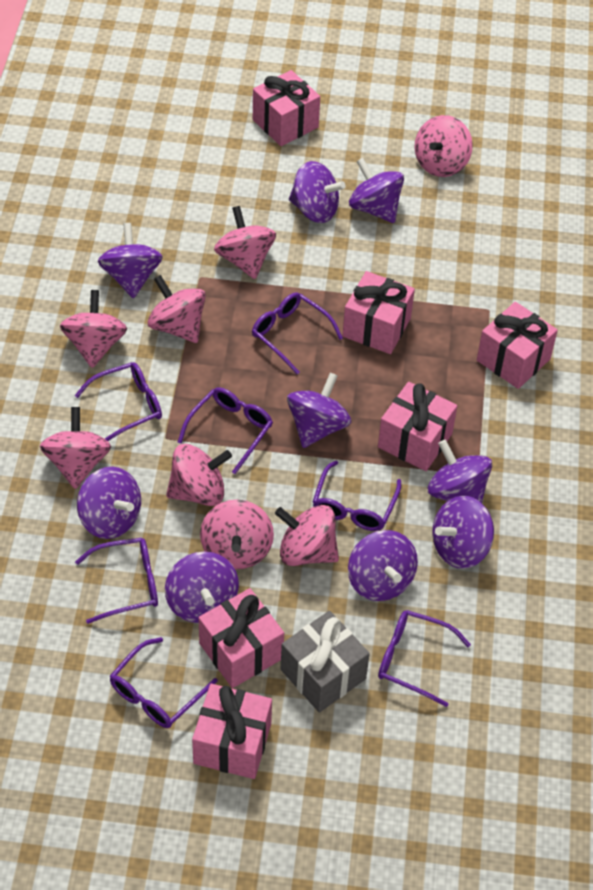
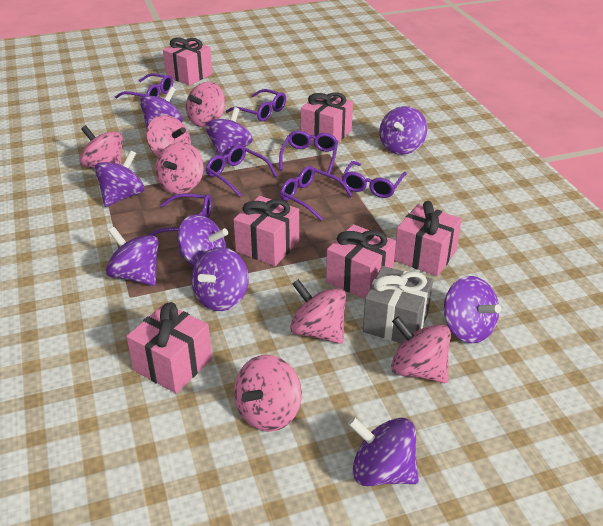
pink spinning top: 8 -> 7

